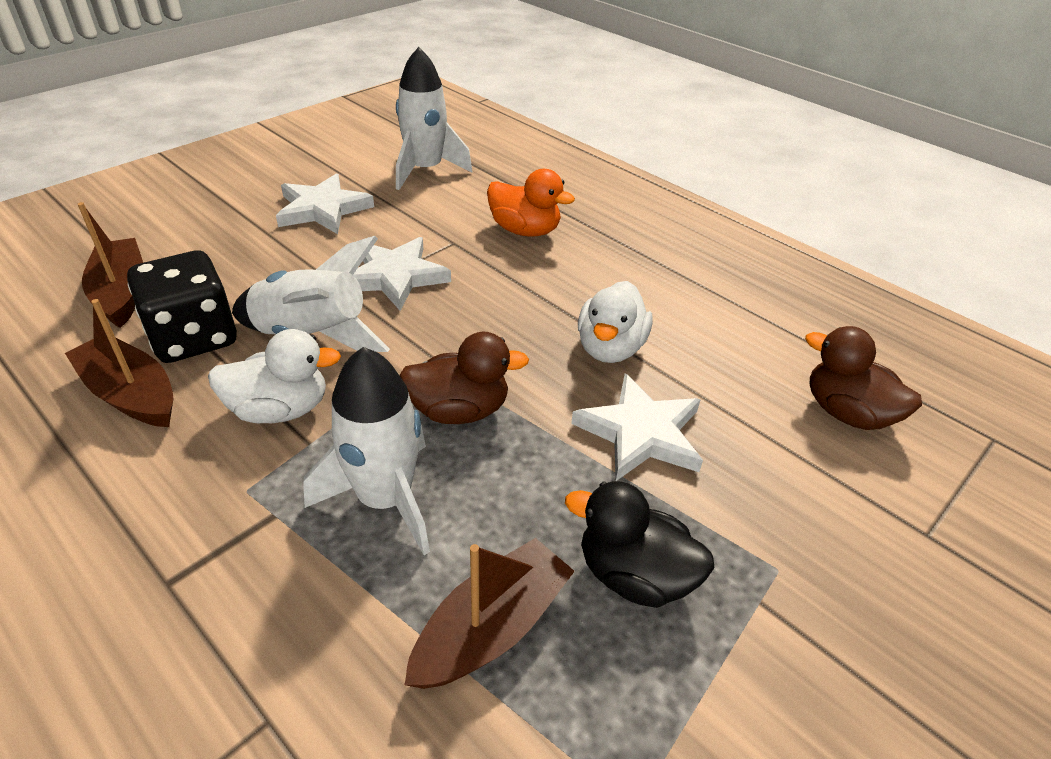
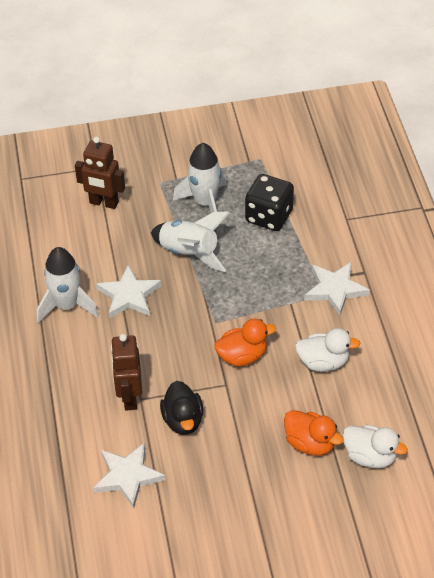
brown boat: 3 -> 0
brown duck: 2 -> 0
brown robot: 0 -> 2
orange duck: 1 -> 2

